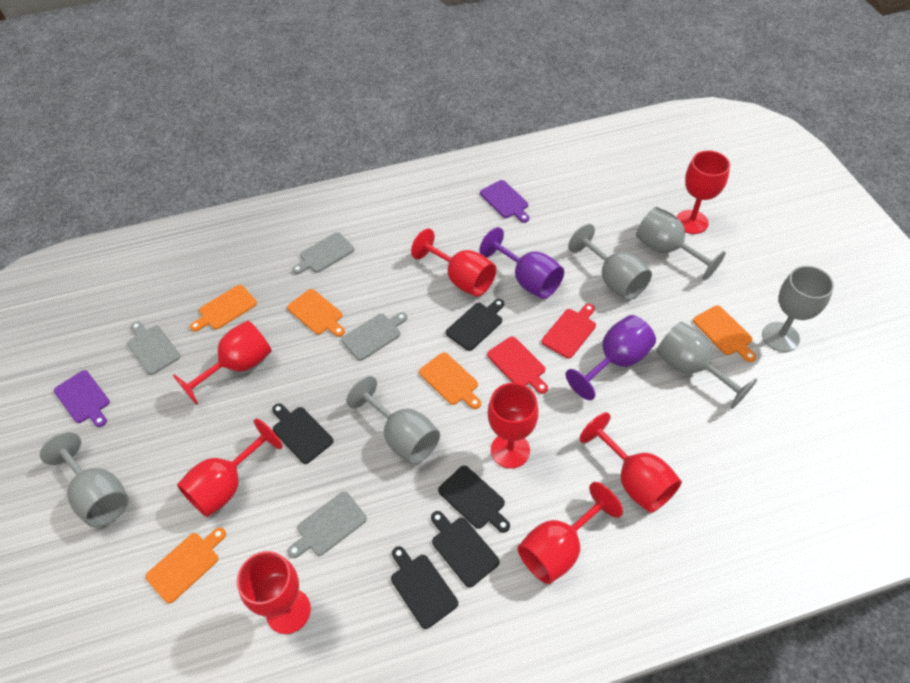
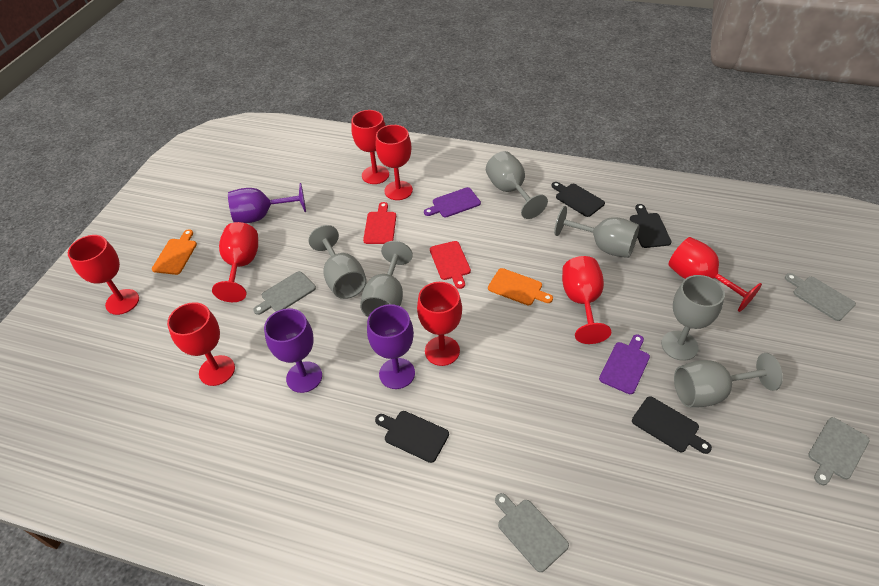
black cutting board: 5 -> 4
orange cutting board: 5 -> 2
purple goblet: 2 -> 3

